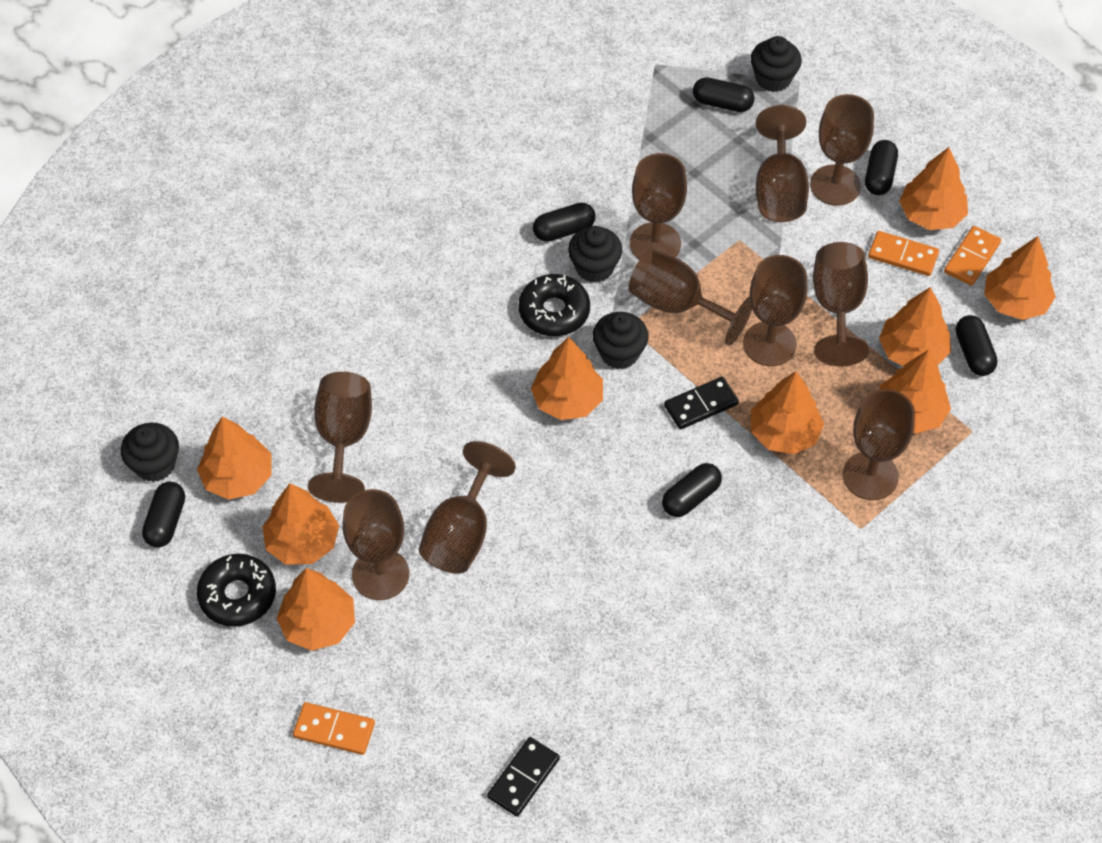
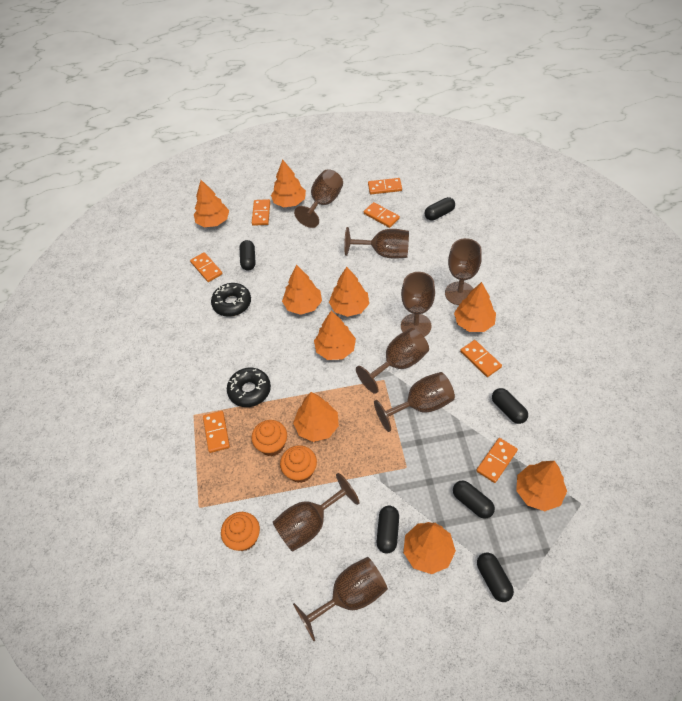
black cupcake: 4 -> 0
black domino: 2 -> 0
brown goblet: 10 -> 8
orange cupcake: 0 -> 3
orange domino: 3 -> 7

